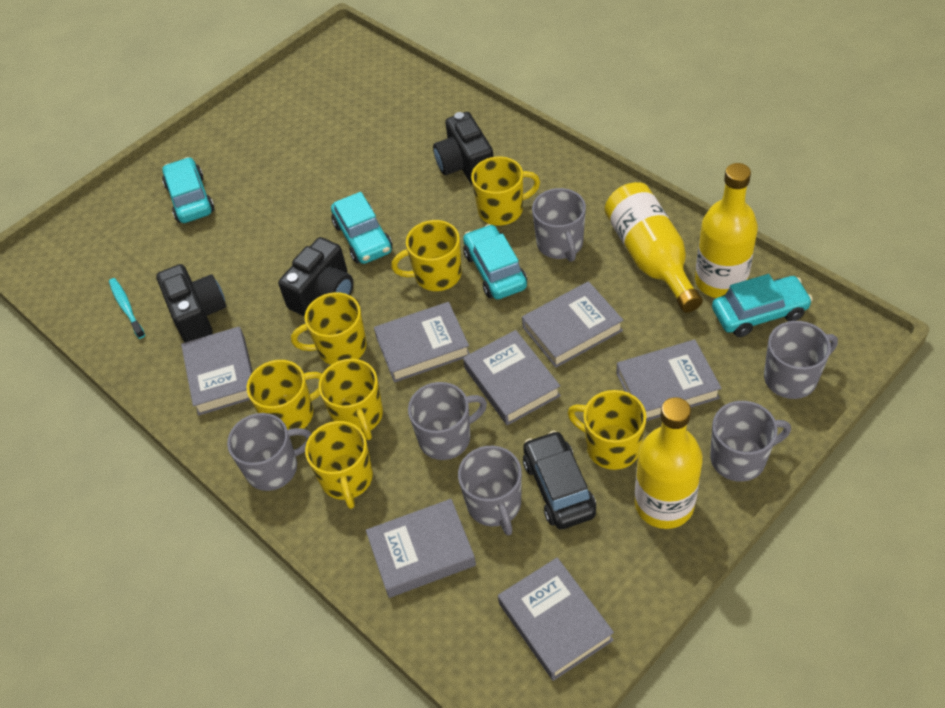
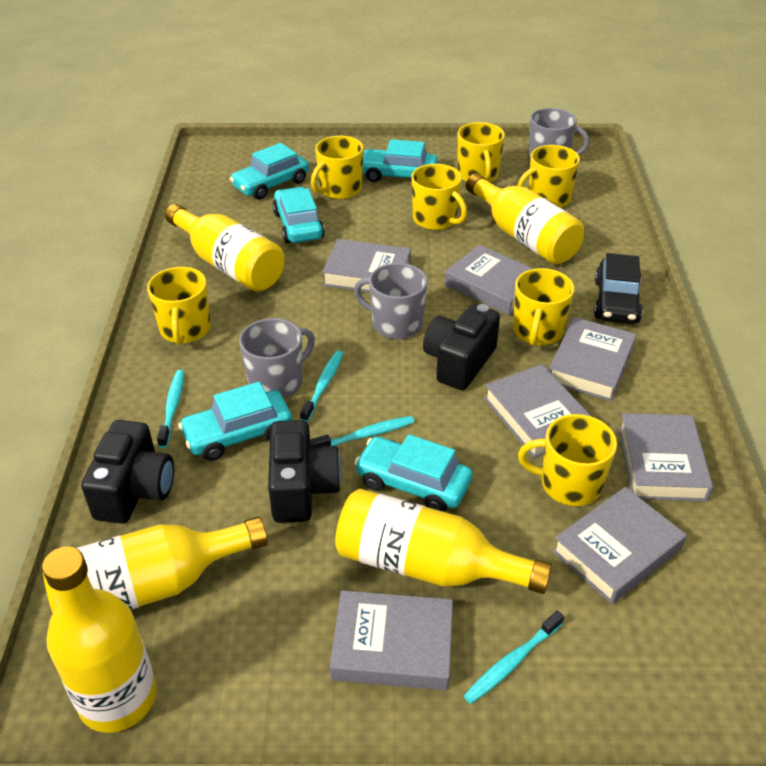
grey mug: 6 -> 3
turquoise car: 4 -> 5
turquoise toothbrush: 1 -> 4
yellow bottle: 3 -> 5

